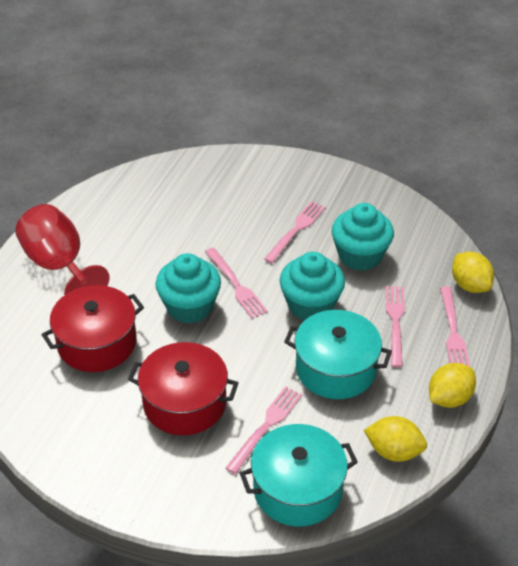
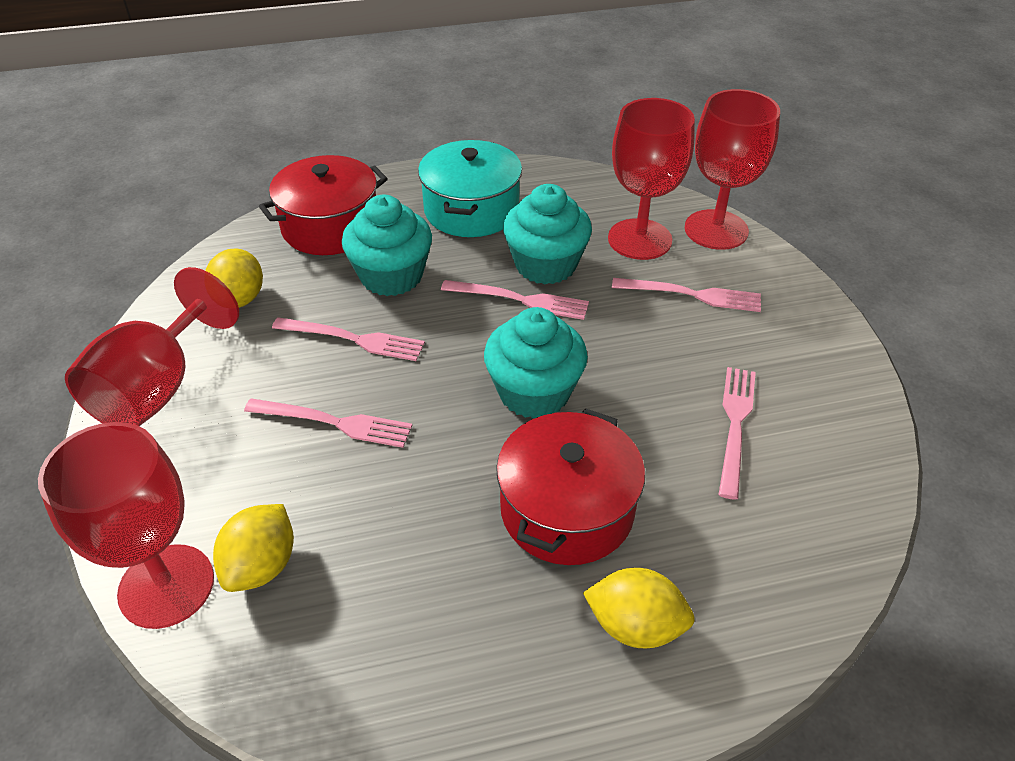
red goblet: 1 -> 4
turquoise pot: 2 -> 1

